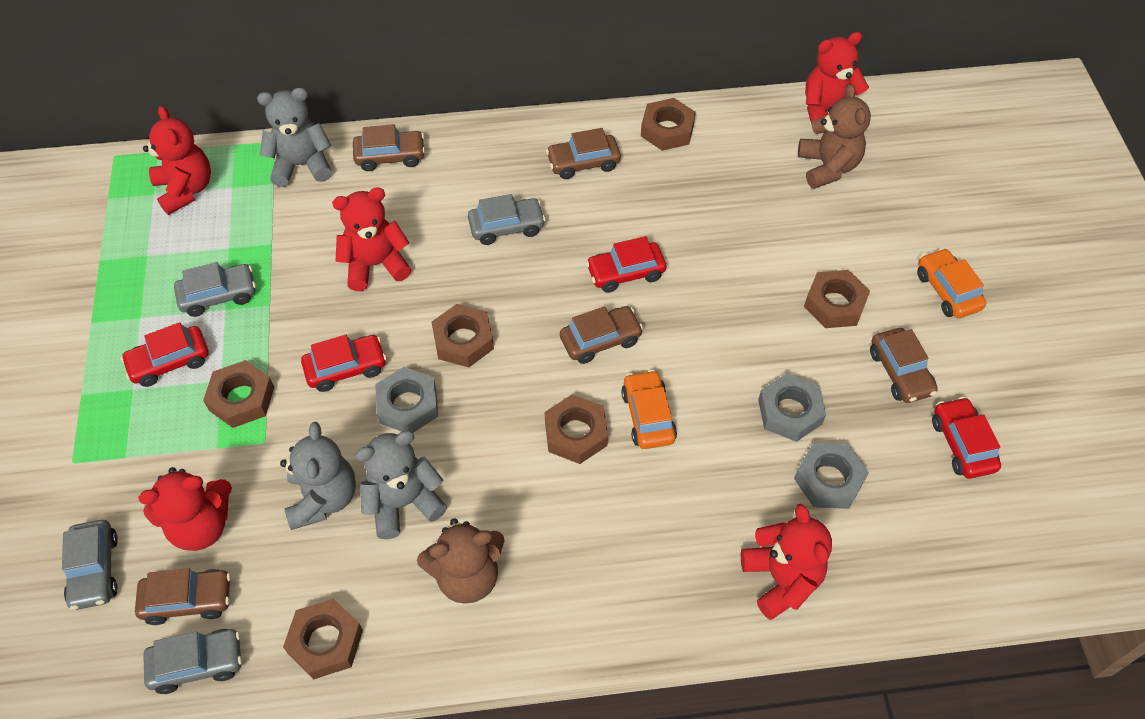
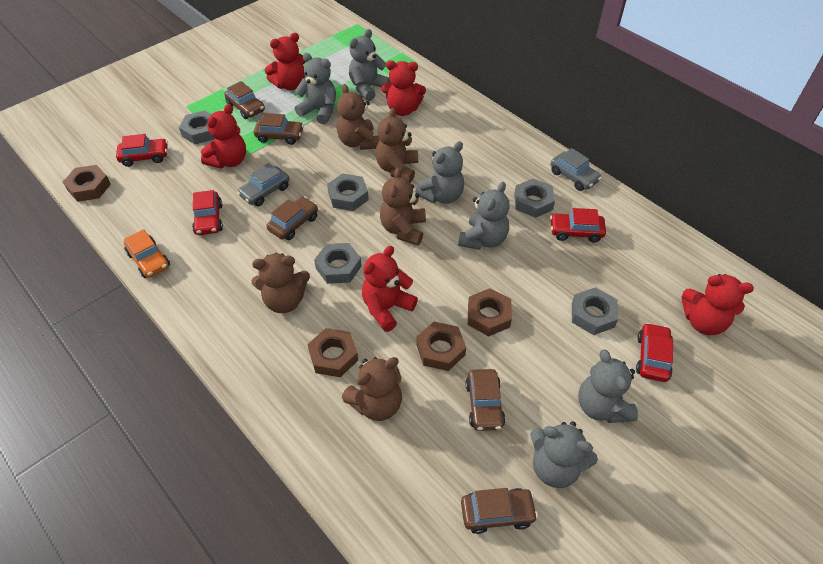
brown nut: 6 -> 4
brown teddy bear: 2 -> 5
grey car: 4 -> 2
grey nut: 3 -> 5
grey teddy bear: 3 -> 6
orange car: 2 -> 1

